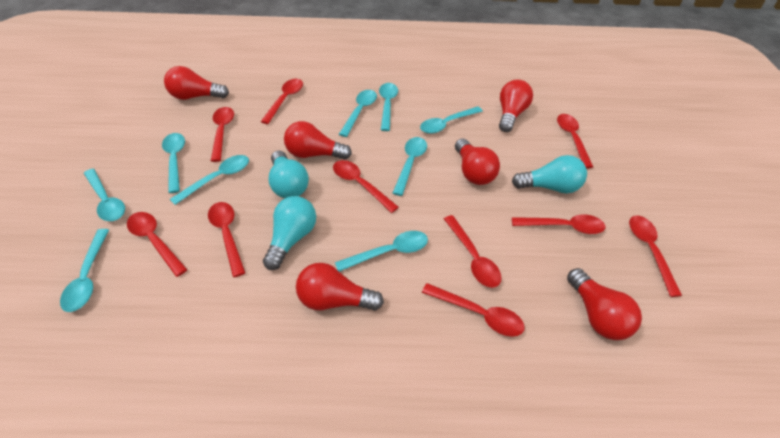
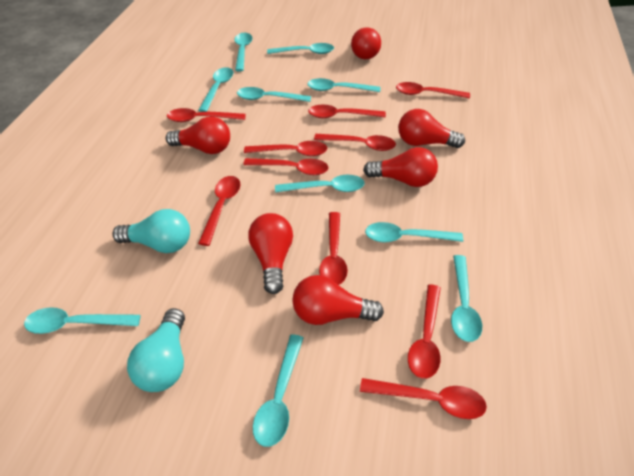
turquoise light bulb: 3 -> 2
turquoise spoon: 9 -> 10

